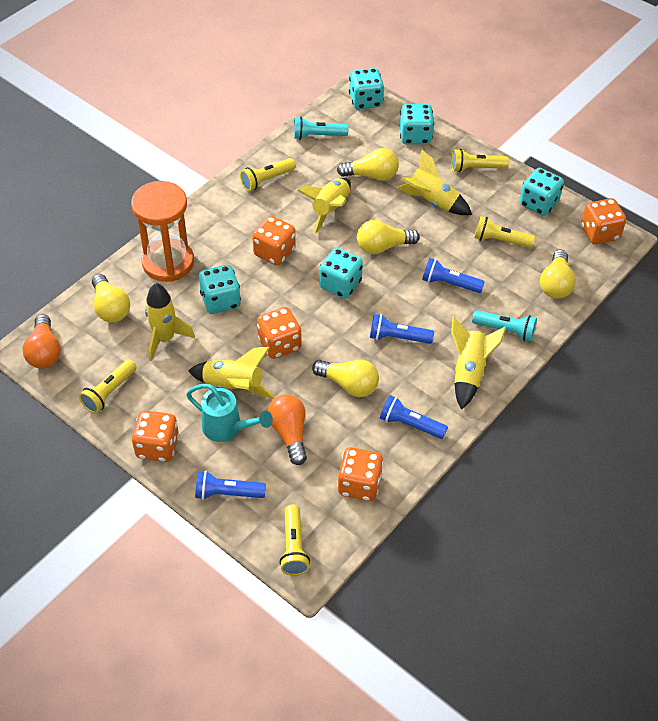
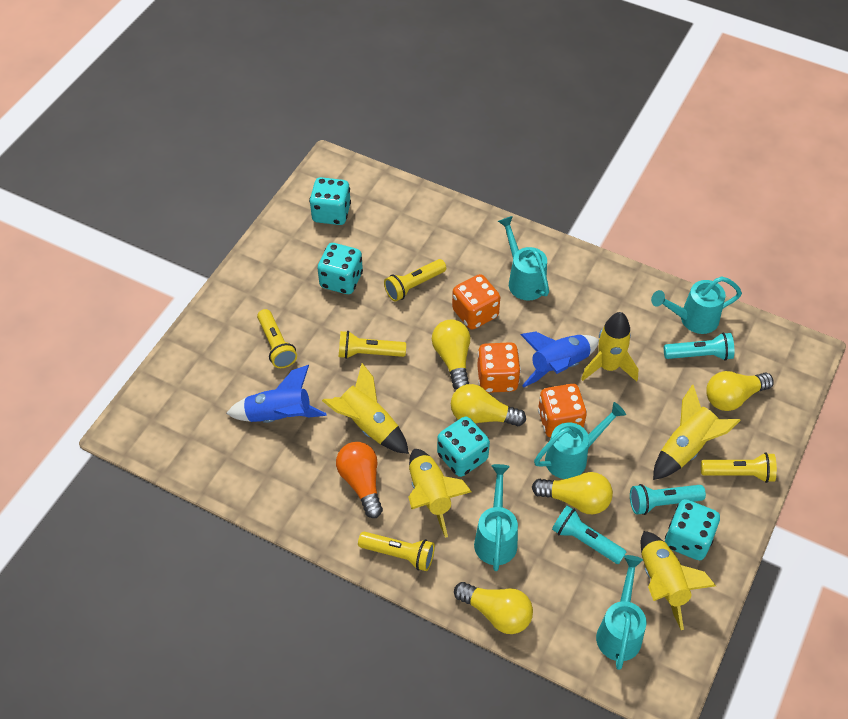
blue flashlight: 4 -> 0
blue rocket: 0 -> 2
orange dice: 5 -> 3
orange hourglass: 1 -> 0
orange light bulb: 2 -> 1
turquoise dice: 5 -> 4
turquoise flashlight: 2 -> 3
turquoise watering can: 1 -> 5

